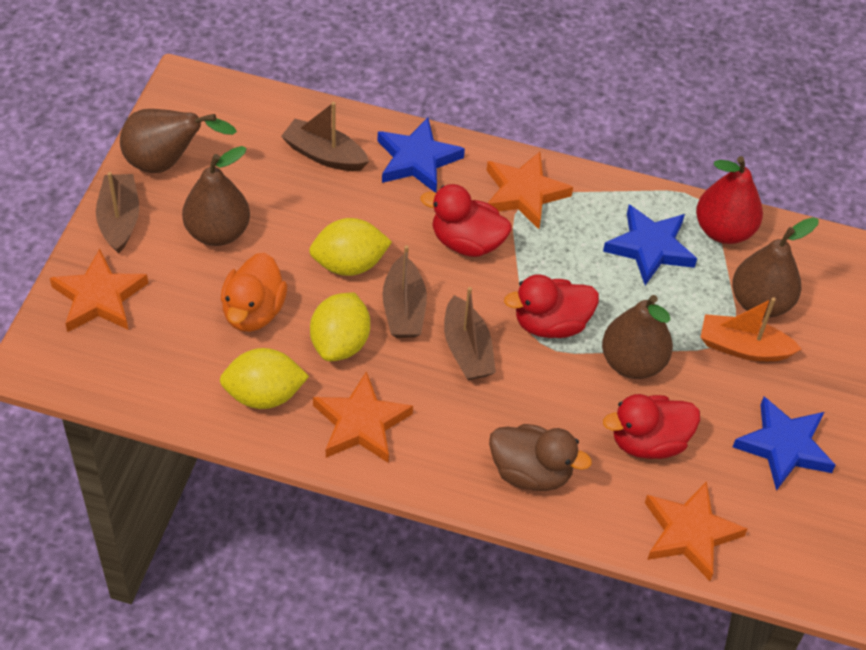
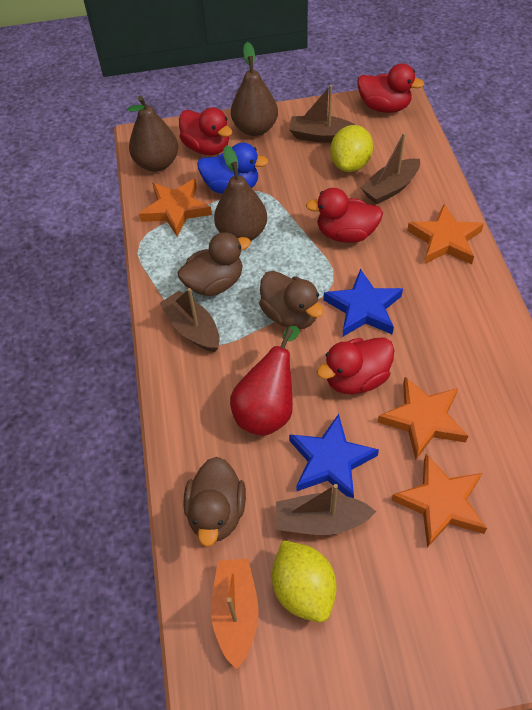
blue duck: 0 -> 1
blue star: 3 -> 2
brown duck: 1 -> 3
brown pear: 4 -> 3
orange duck: 1 -> 0
red duck: 3 -> 4
yellow lemon: 3 -> 2

